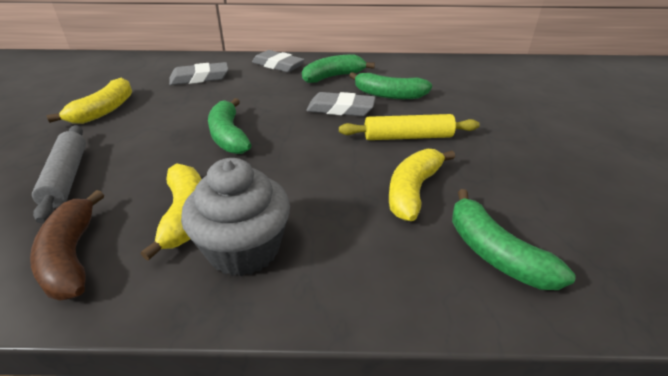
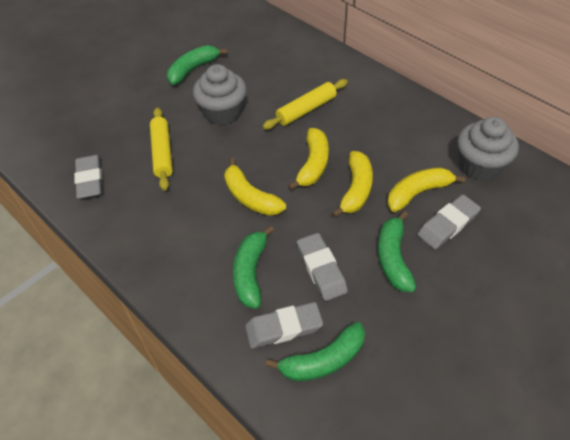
brown banana: 1 -> 0
grey cupcake: 1 -> 2
grey eraser: 3 -> 4
grey rolling pin: 1 -> 0
yellow banana: 3 -> 4
yellow rolling pin: 1 -> 2

